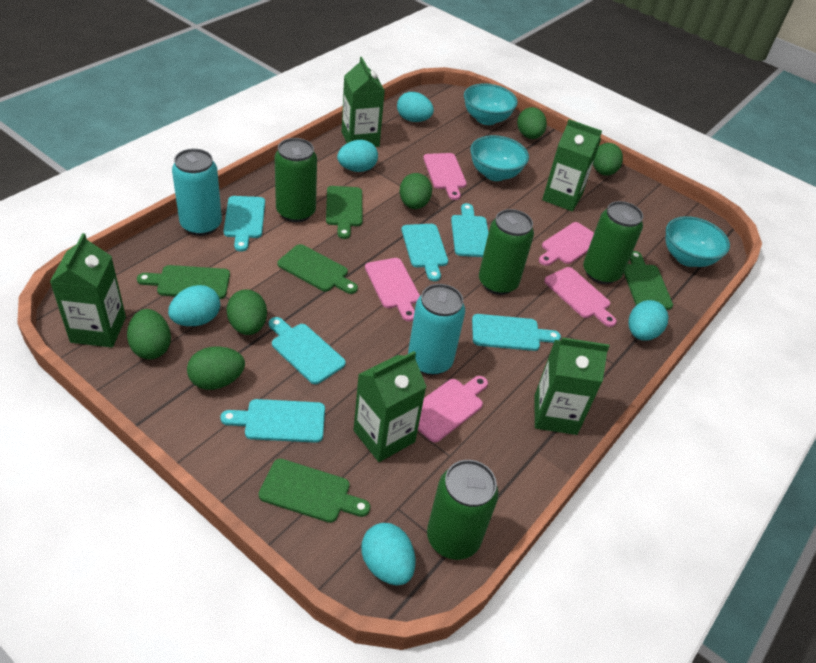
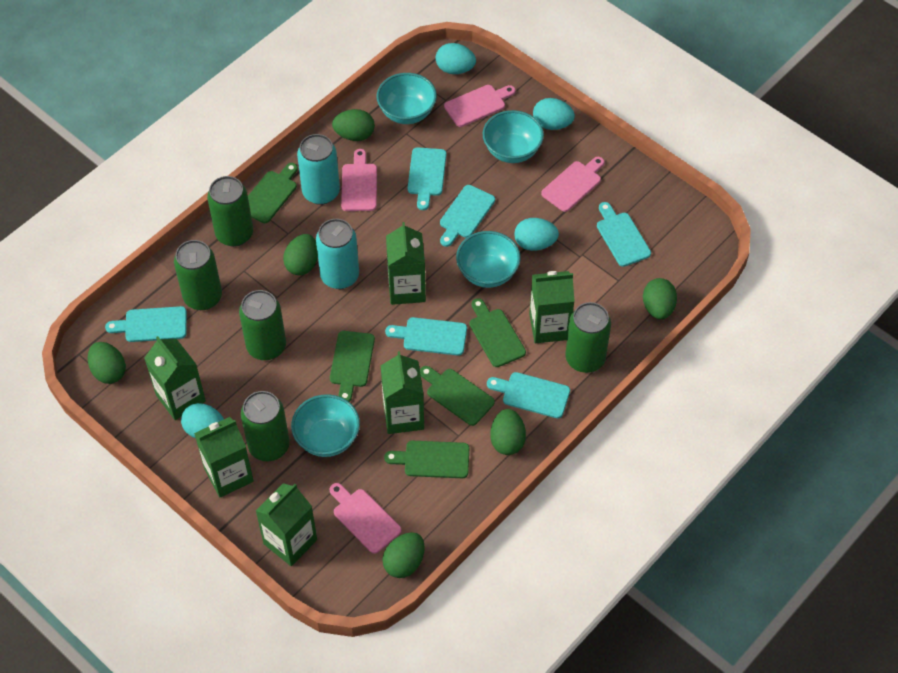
green can: 4 -> 5
green carton: 5 -> 6
pink cutting board: 5 -> 4
turquoise bowl: 3 -> 4
turquoise egg: 5 -> 4

